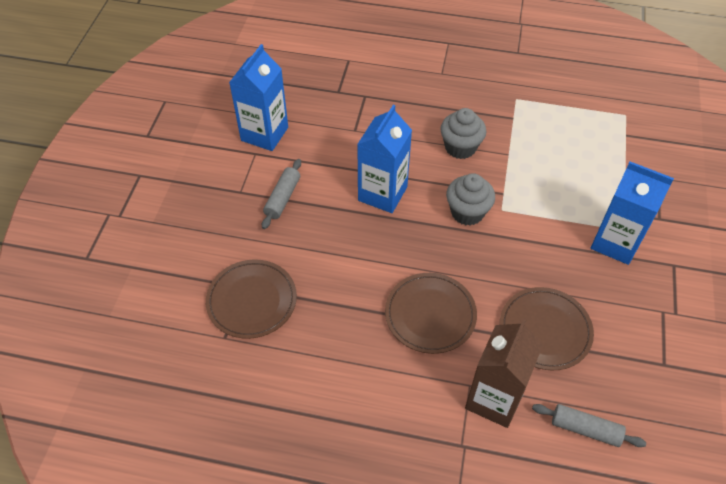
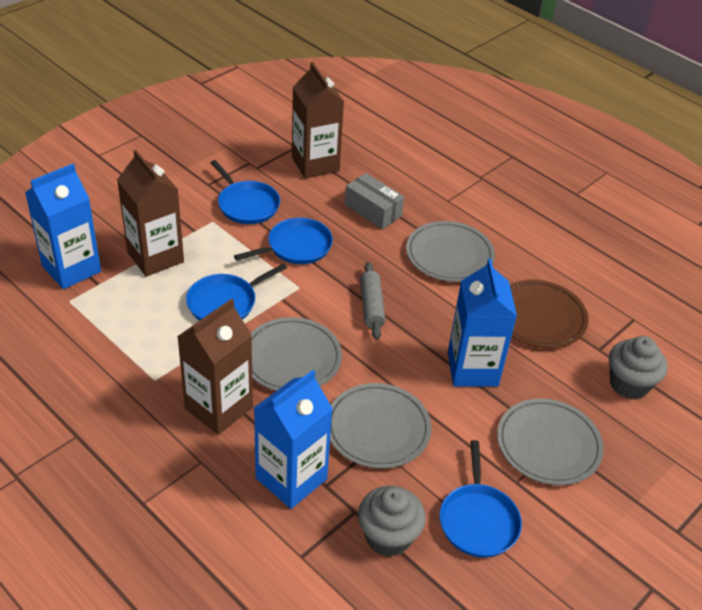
blue pan: 0 -> 4
brown carton: 1 -> 3
brown plate: 3 -> 1
grey box: 0 -> 1
grey plate: 0 -> 4
grey rolling pin: 2 -> 1

